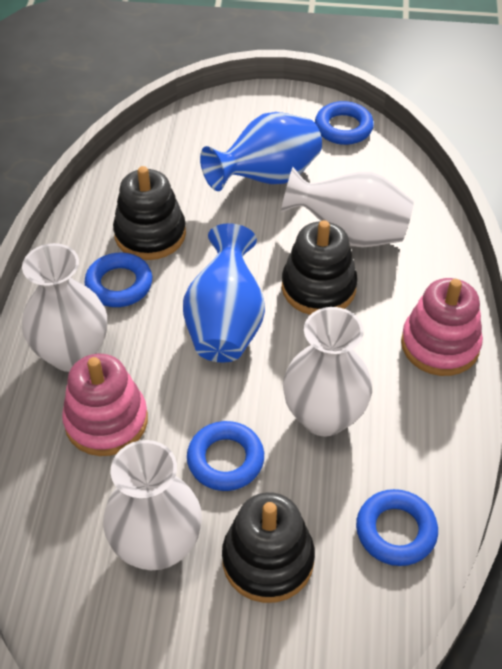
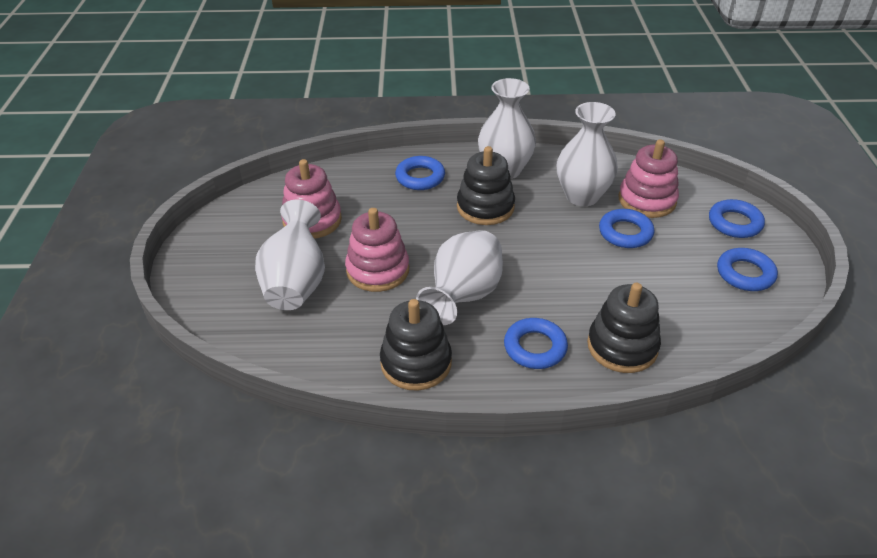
blue ring: 4 -> 5
blue vase: 2 -> 0
pink stacking toy: 2 -> 3

